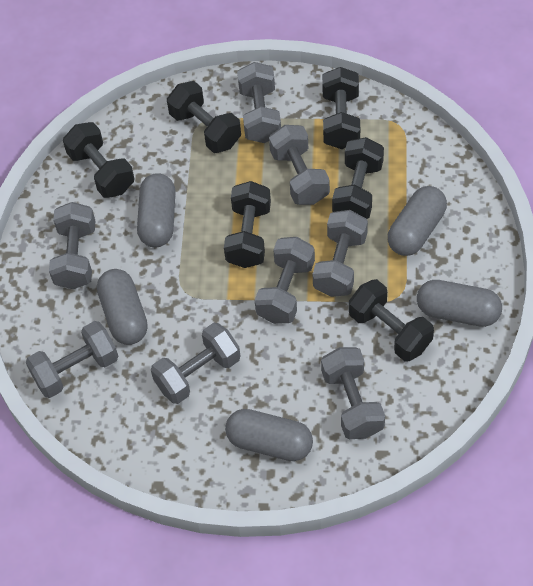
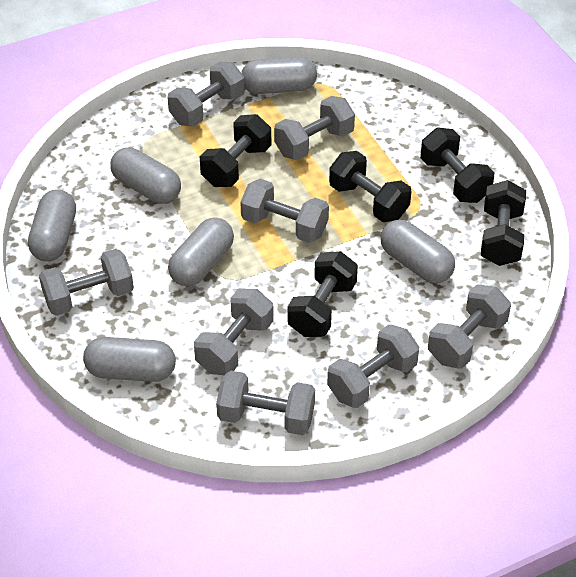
black dumbbell: 6 -> 5
grey capsule: 5 -> 6

